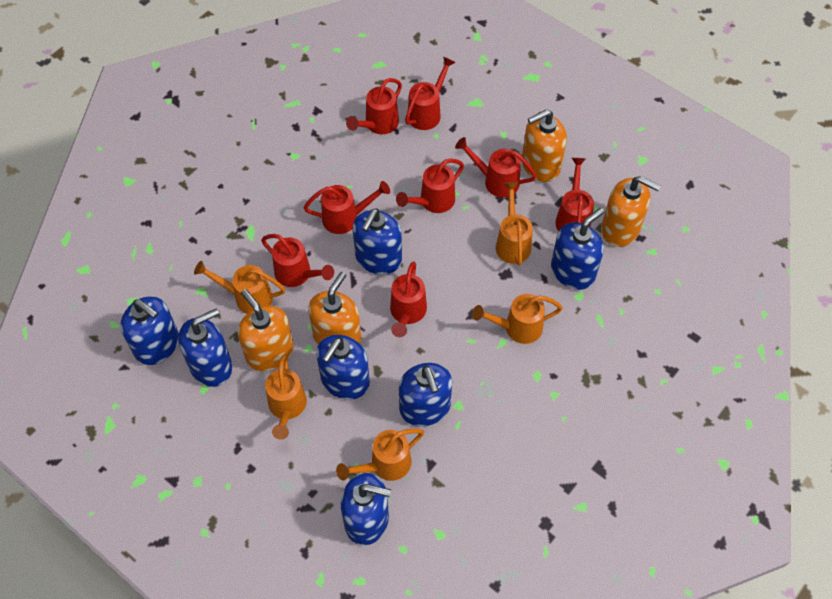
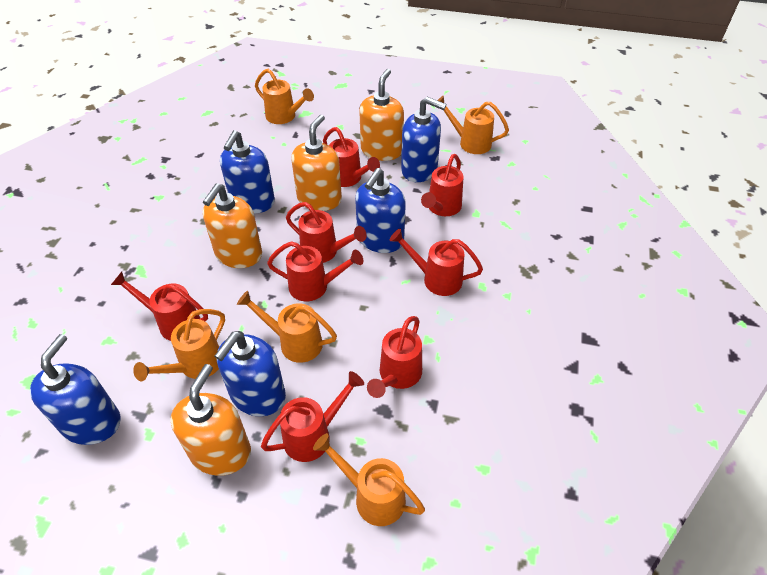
blue soap dispenser: 7 -> 5

